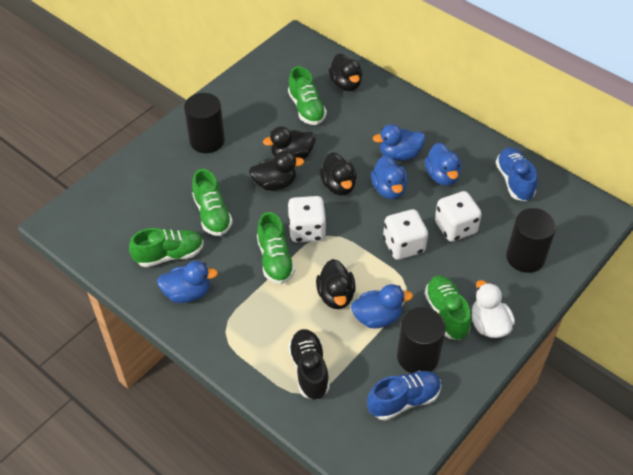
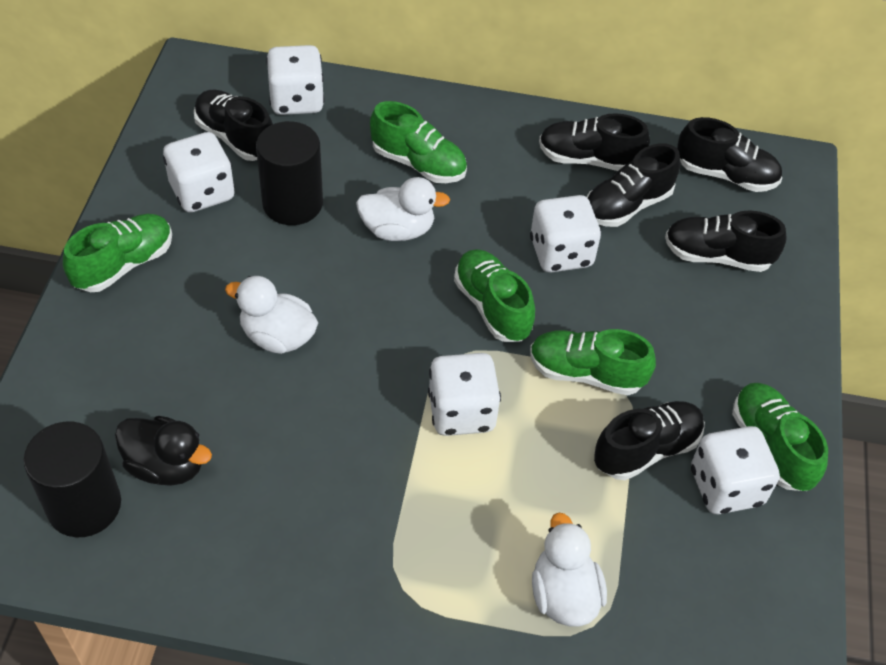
black cylinder: 3 -> 2
black duck: 5 -> 1
black shoe: 1 -> 6
blue duck: 5 -> 0
blue shoe: 2 -> 0
white dice: 3 -> 5
white duck: 1 -> 3

